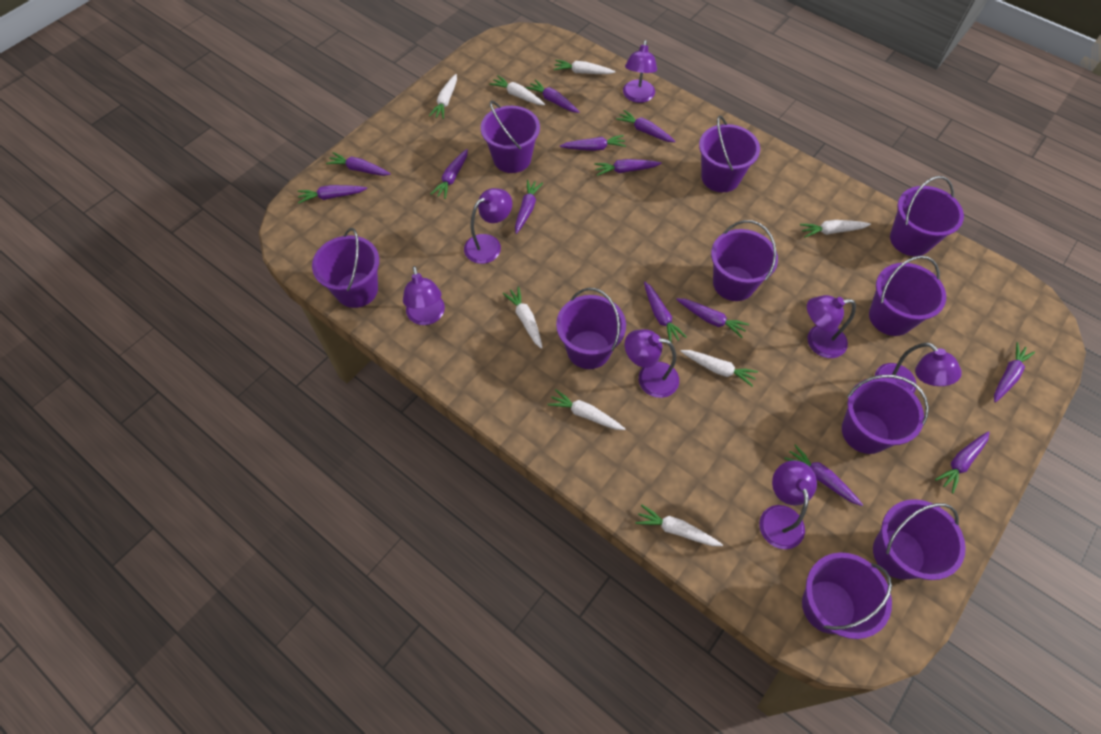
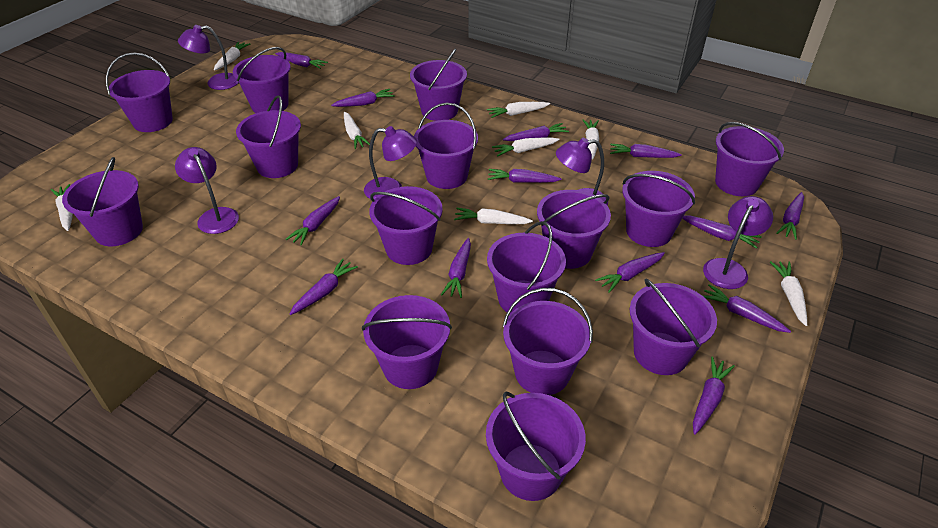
purple bucket: 10 -> 15
purple lamp: 7 -> 5

